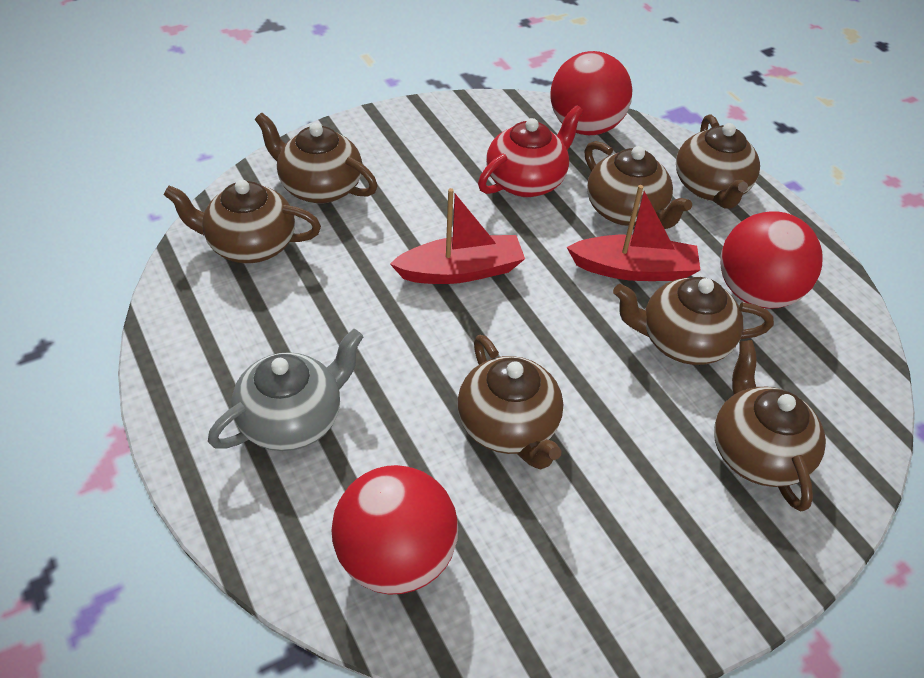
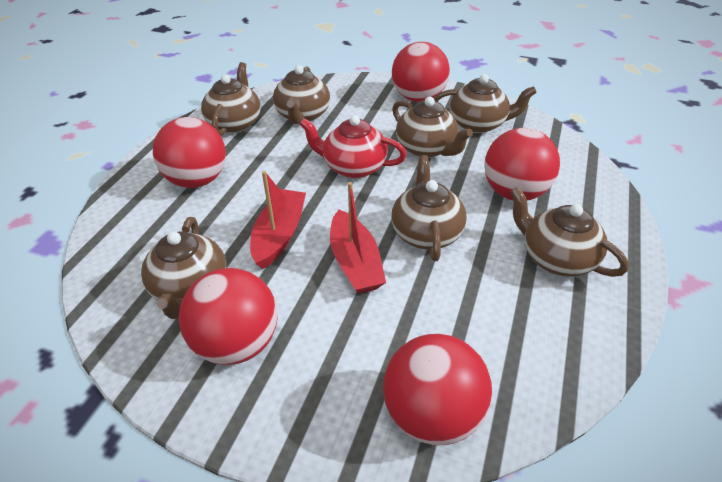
grey teapot: 1 -> 0
red ball: 3 -> 5

